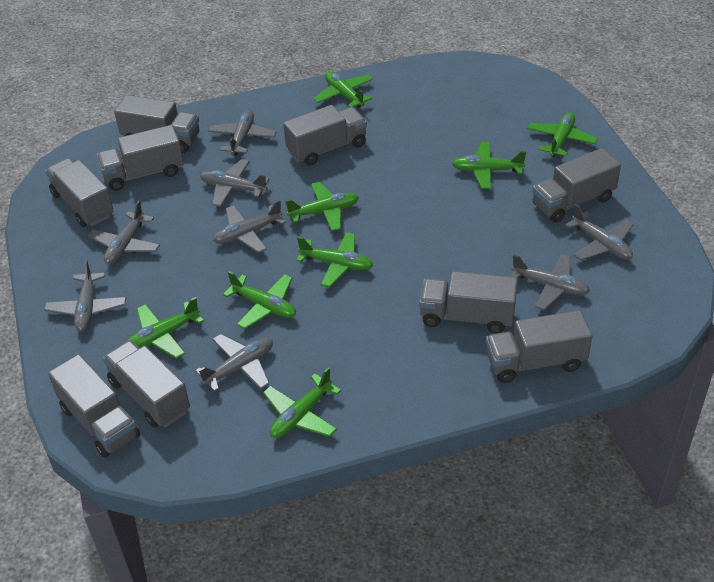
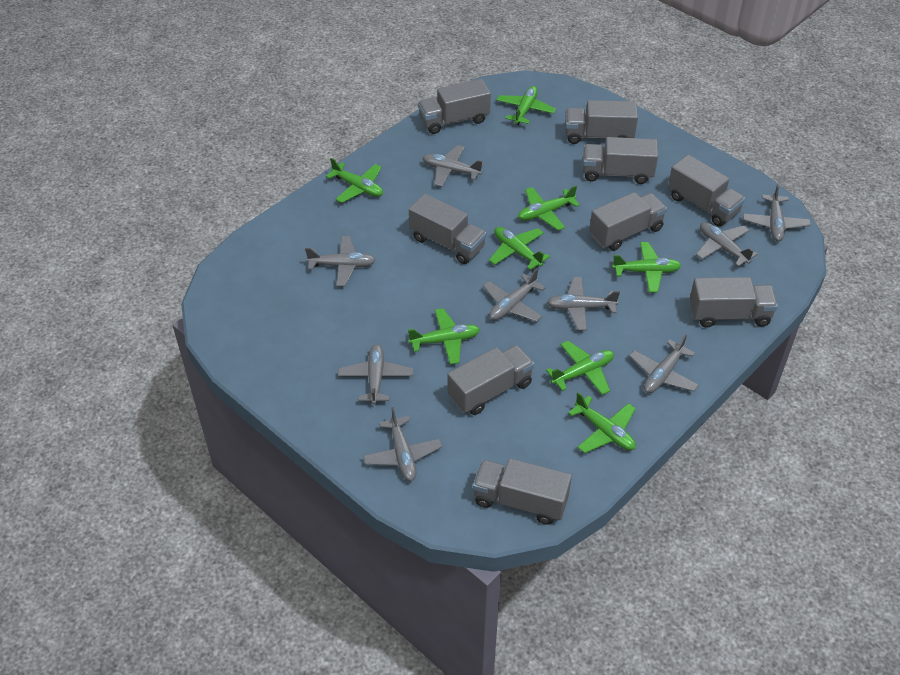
grey plane: 8 -> 9

